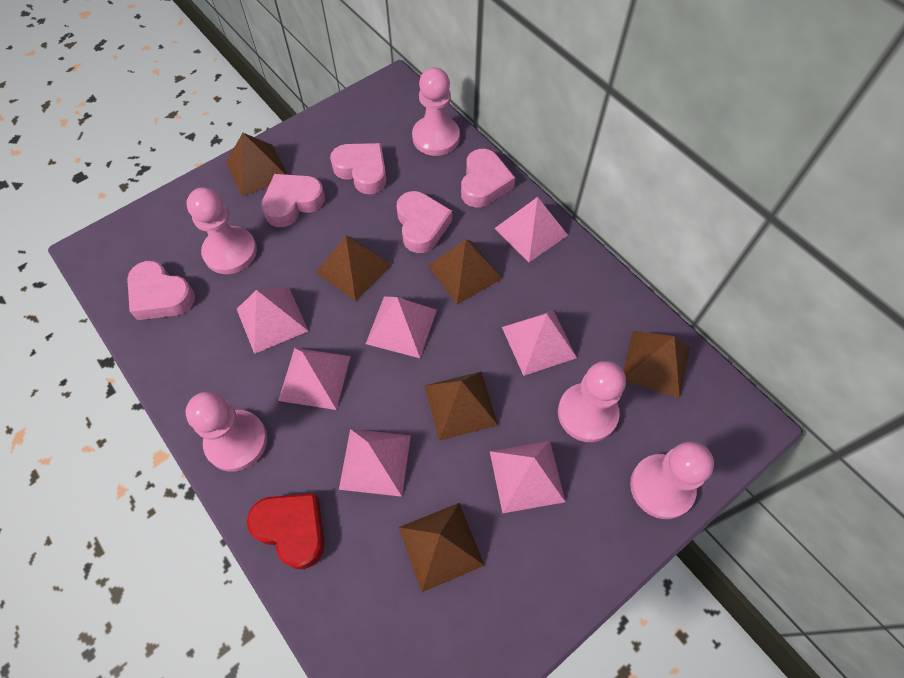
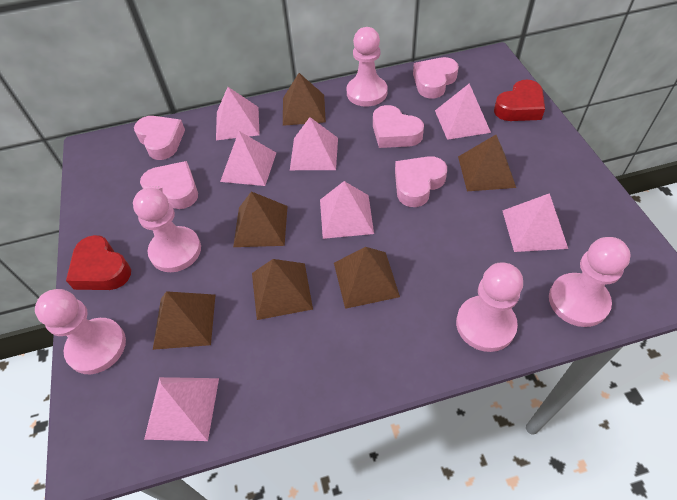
red heart: 1 -> 2

